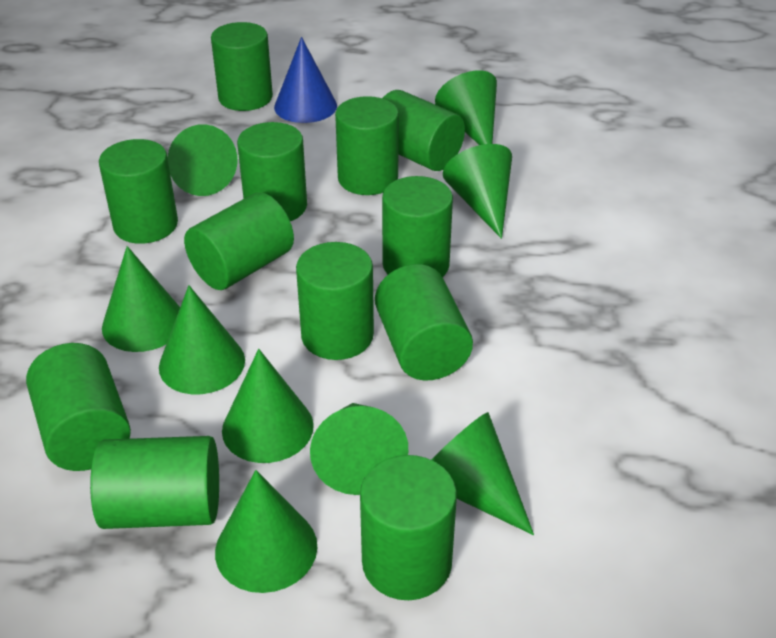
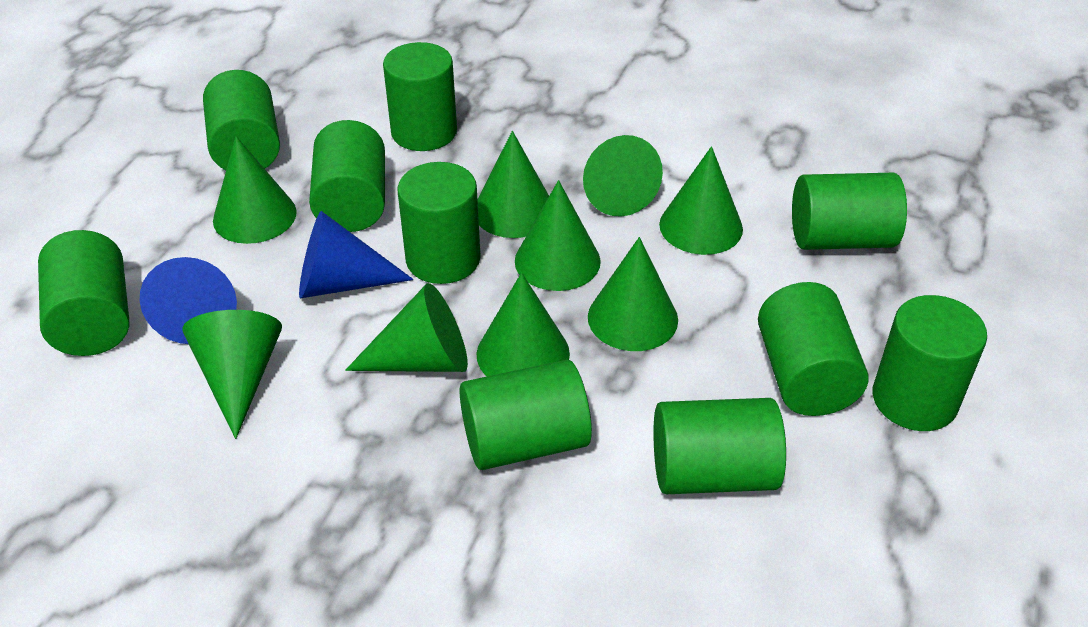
blue cone: 1 -> 2
green cylinder: 12 -> 10

